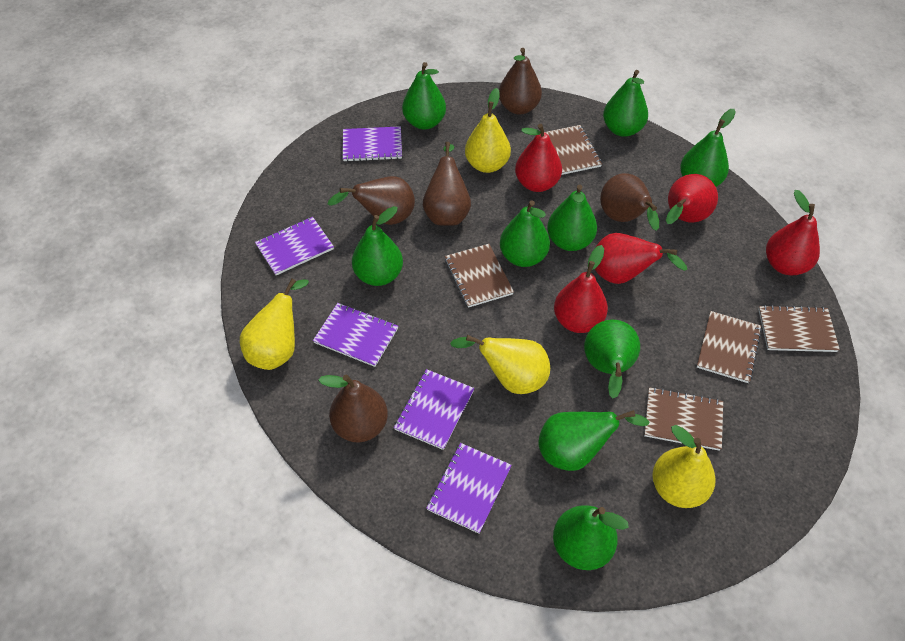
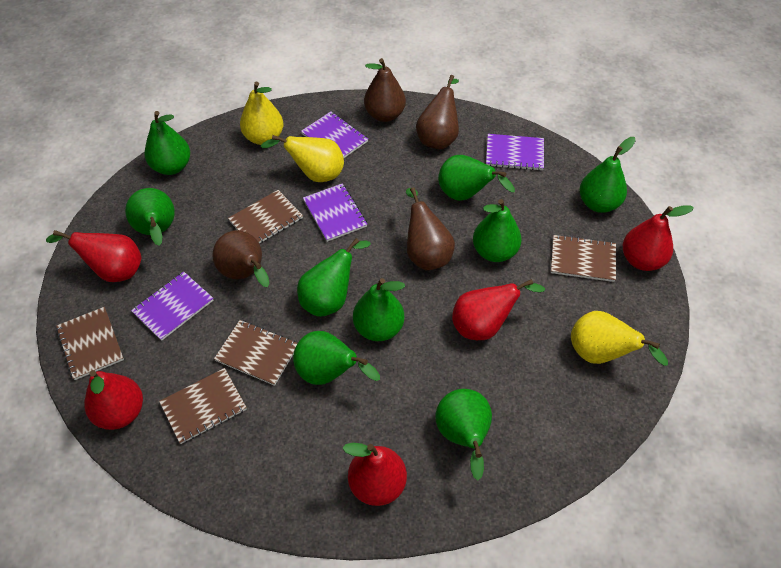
brown pear: 5 -> 4
purple notebook: 5 -> 4
yellow pear: 4 -> 3

